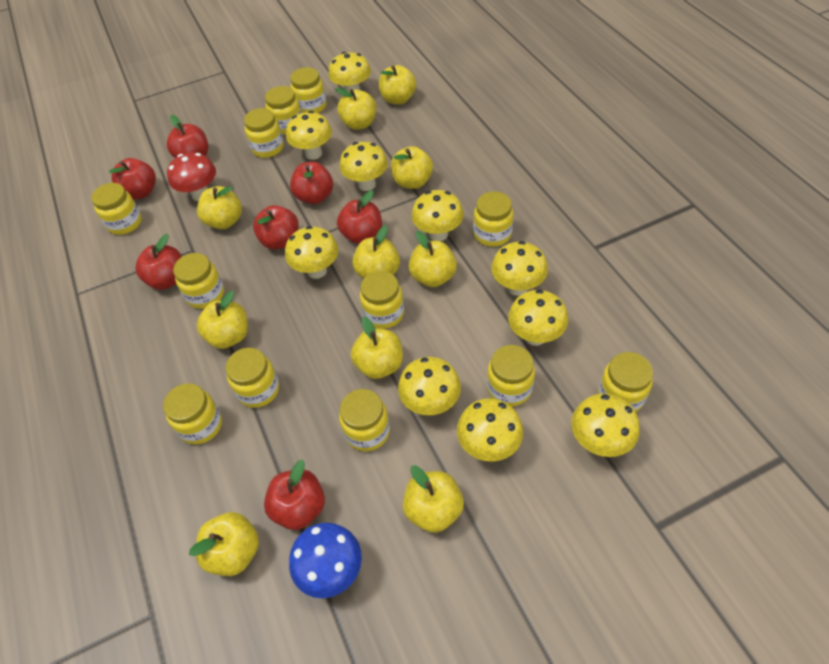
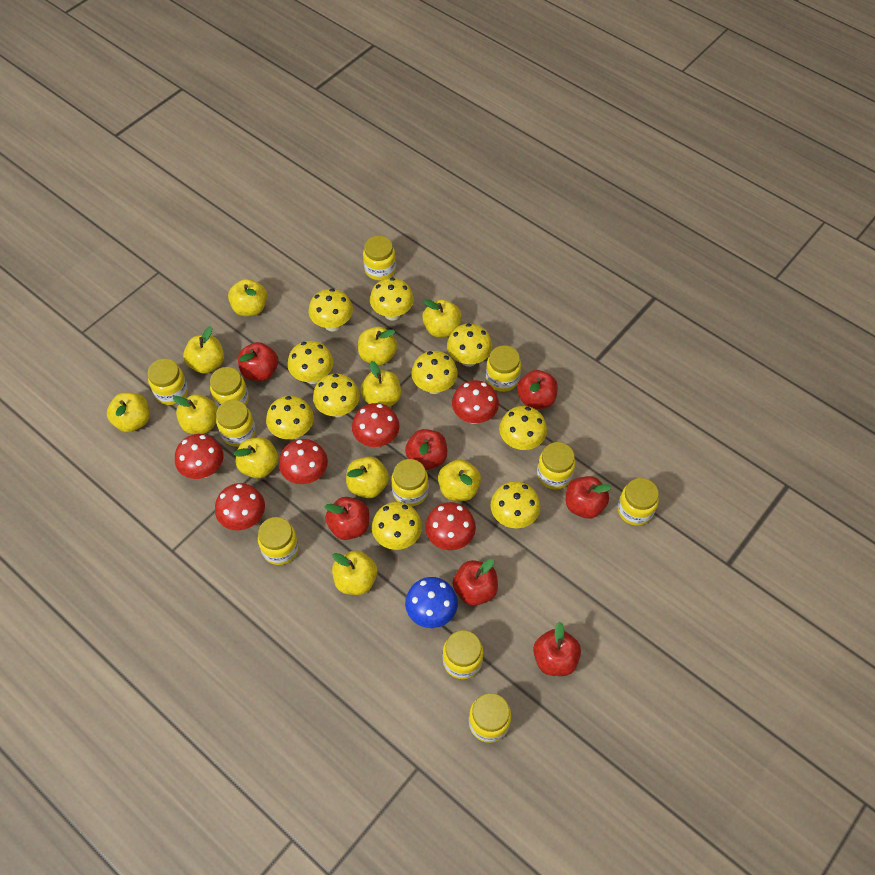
red mushroom: 1 -> 6
yellow apple: 10 -> 11
yellow jar: 12 -> 11

